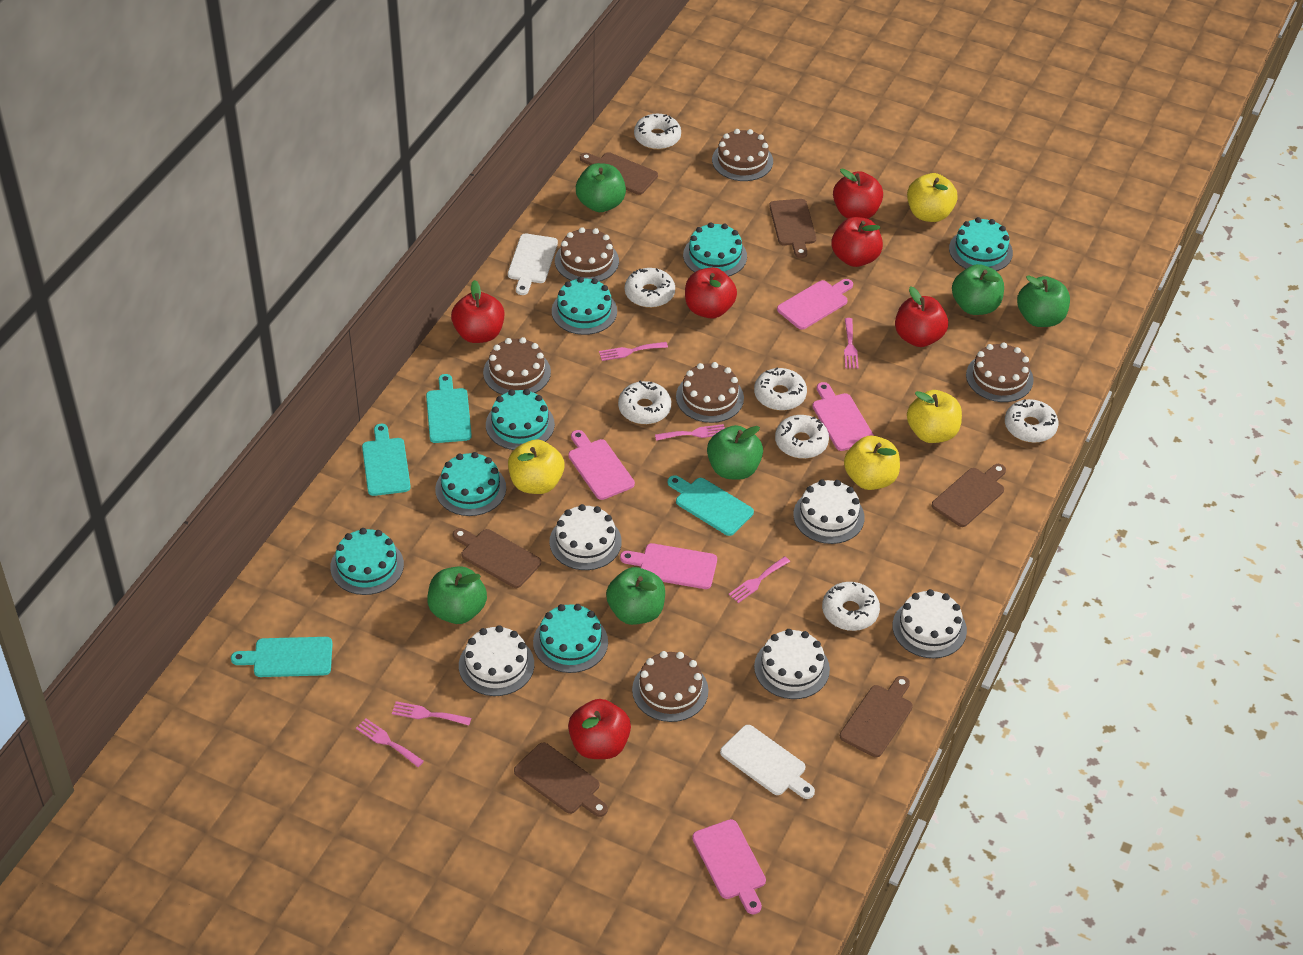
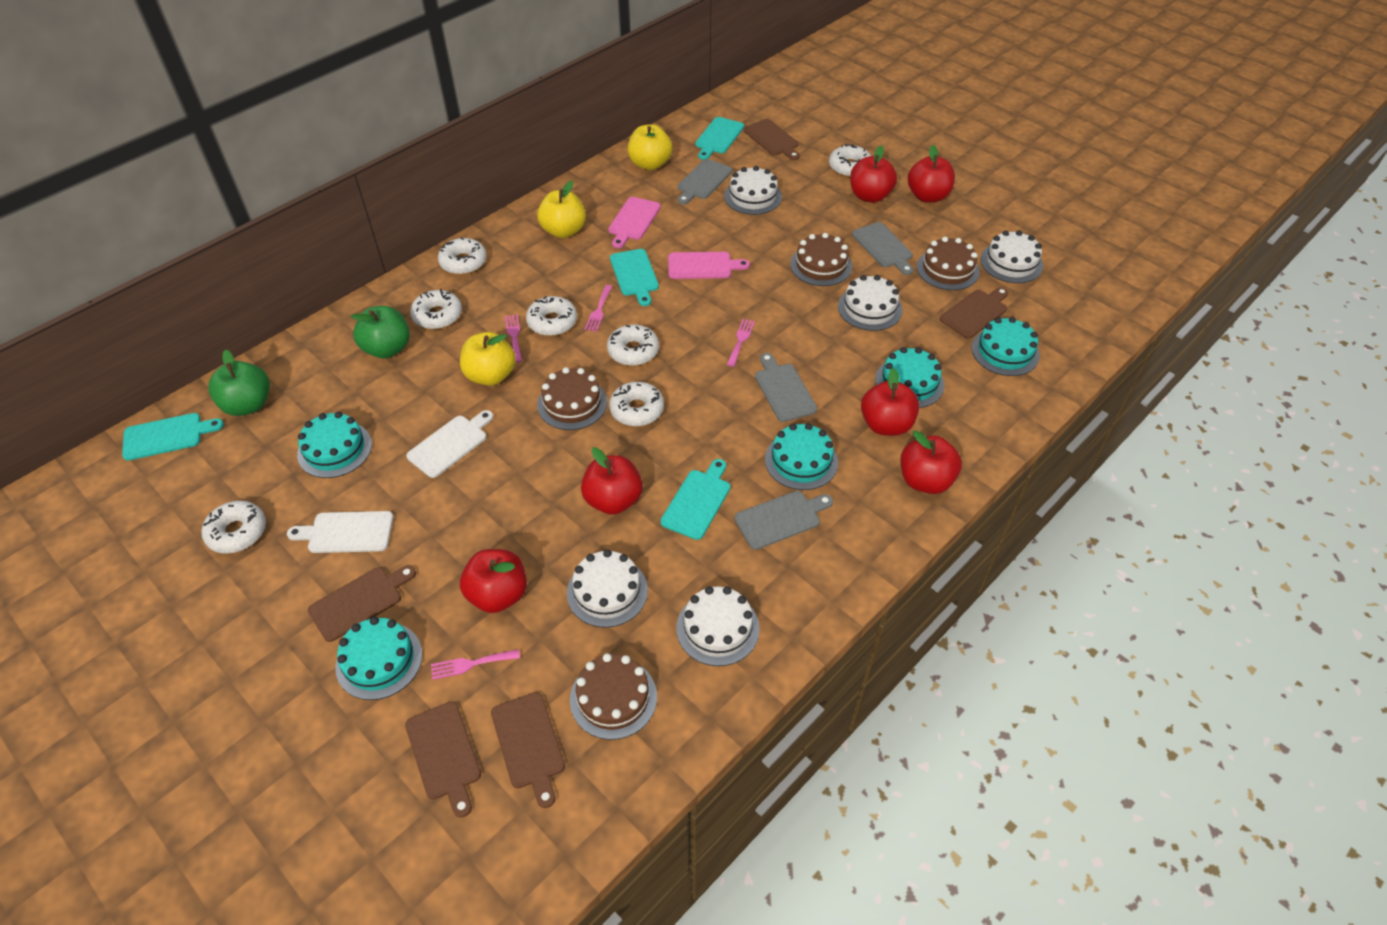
brown cake: 6 -> 4
brown cutting board: 6 -> 5
green apple: 6 -> 2
grey cutting board: 0 -> 4
pink cutting board: 5 -> 2
pink fork: 6 -> 4
turquoise cake: 7 -> 5
yellow apple: 4 -> 3

